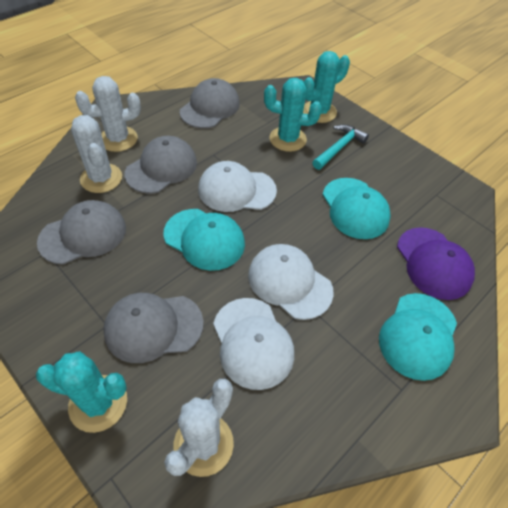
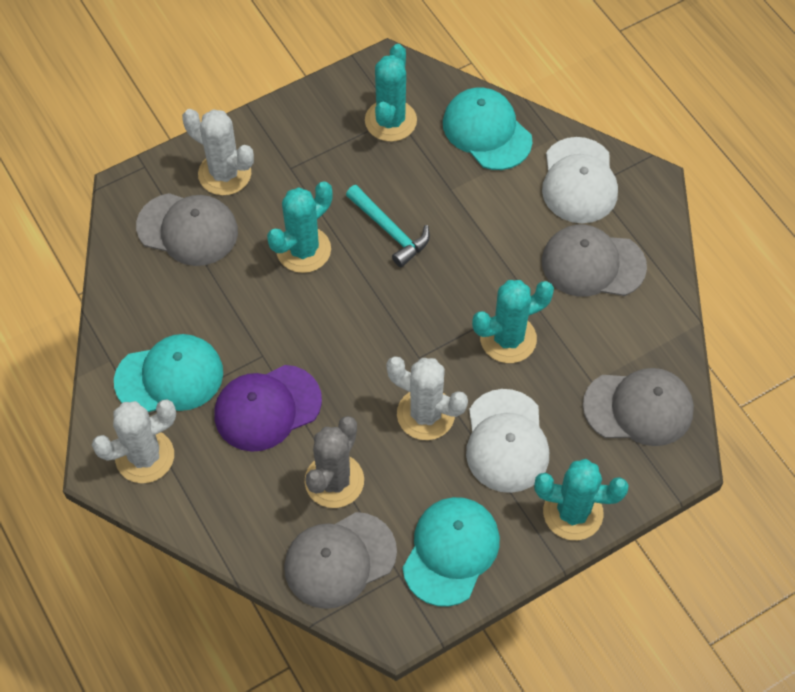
grey cactus: 0 -> 1
turquoise cactus: 3 -> 4
white cap: 3 -> 2

